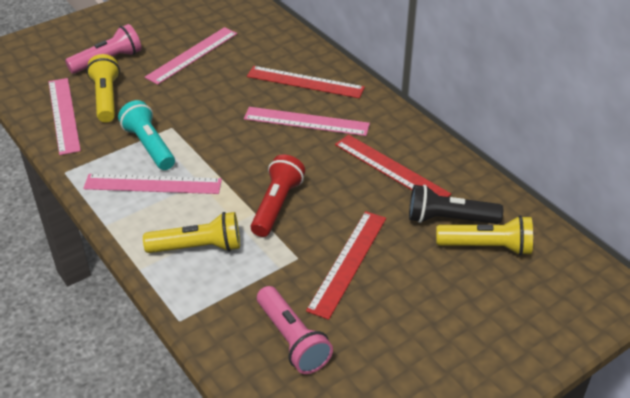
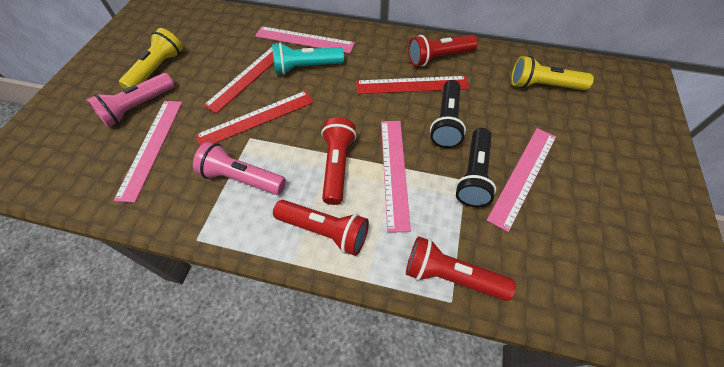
black flashlight: 1 -> 2
red flashlight: 1 -> 4
yellow flashlight: 3 -> 2

